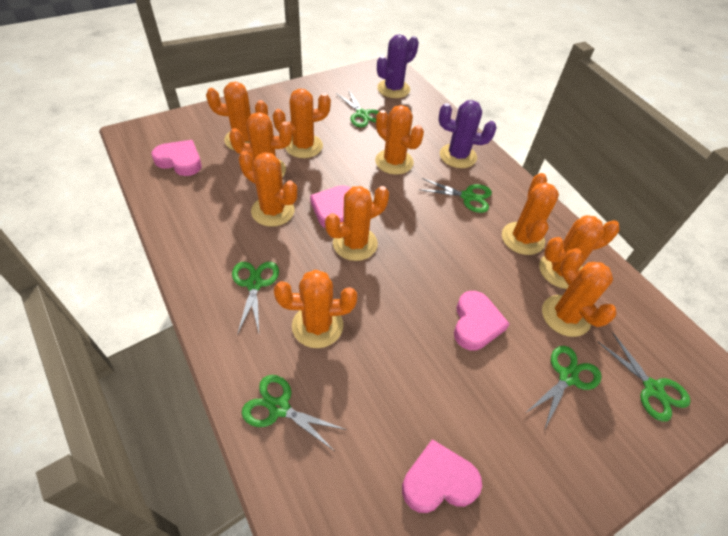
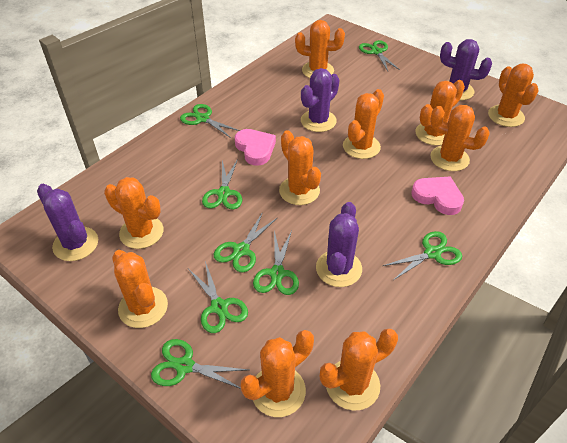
green scissors: 6 -> 8
pink heart: 4 -> 2
purple cactus: 2 -> 4

